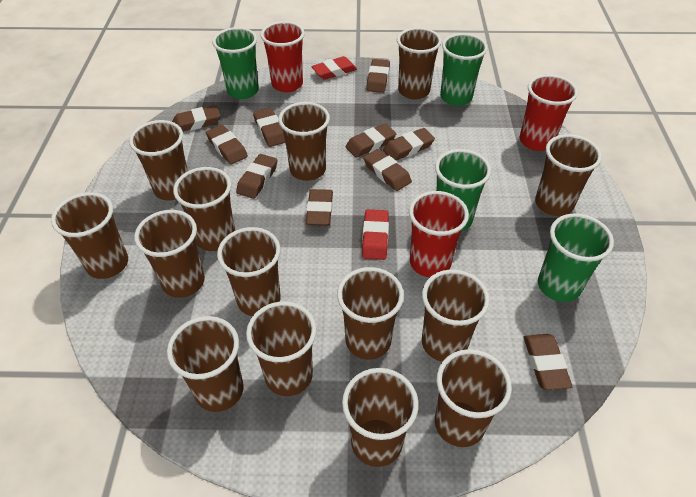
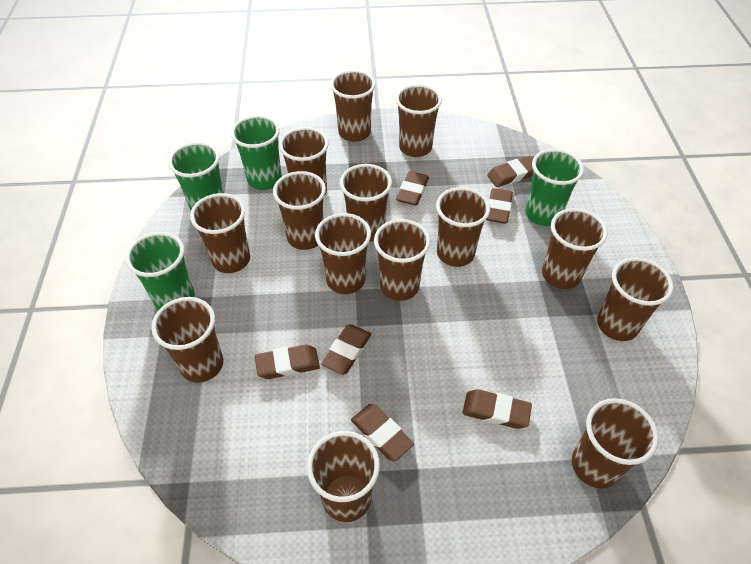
brown eraser: 10 -> 7
red cup: 3 -> 0
red eraser: 2 -> 0

